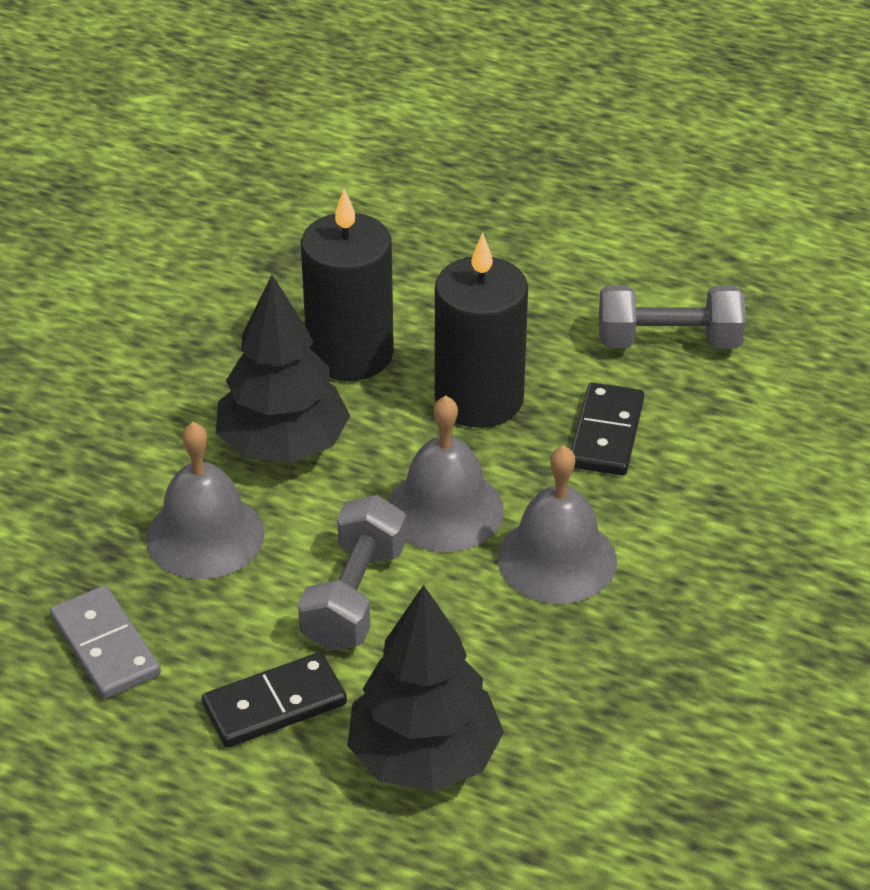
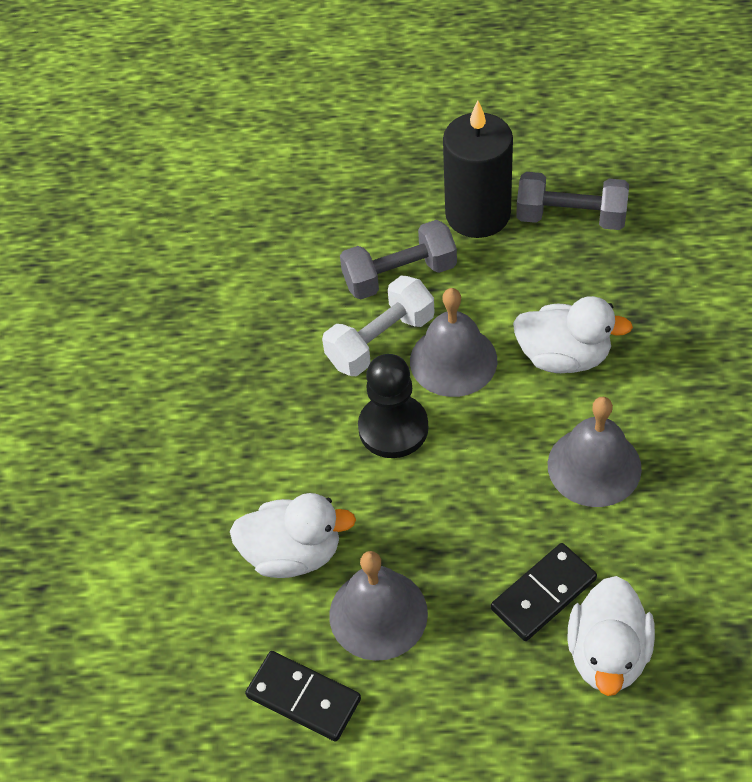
black candle: 2 -> 1
black pawn: 0 -> 1
black tree: 2 -> 0
grey domino: 1 -> 0
white duck: 0 -> 3
white dumbbell: 0 -> 1

